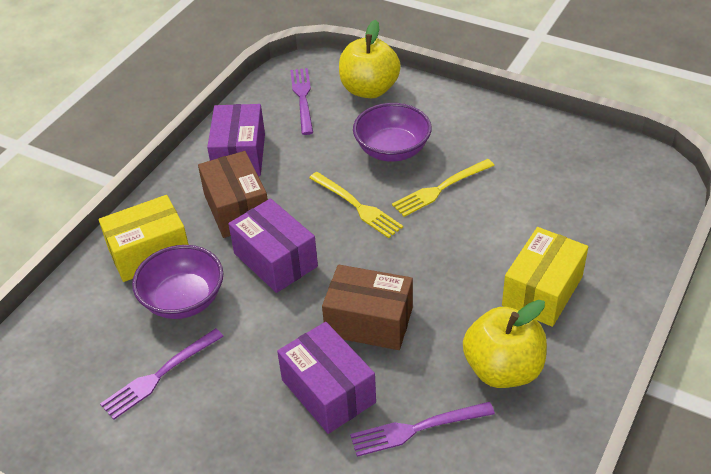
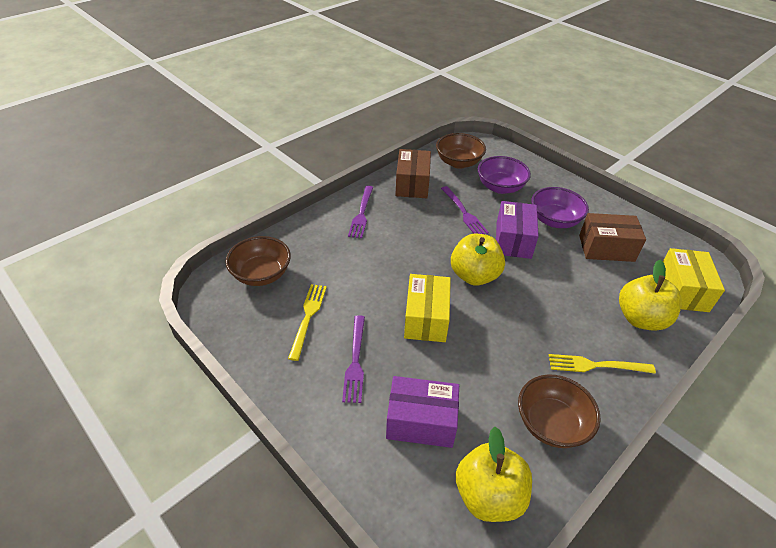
brown bowl: 0 -> 3
purple box: 3 -> 2
yellow apple: 2 -> 3

